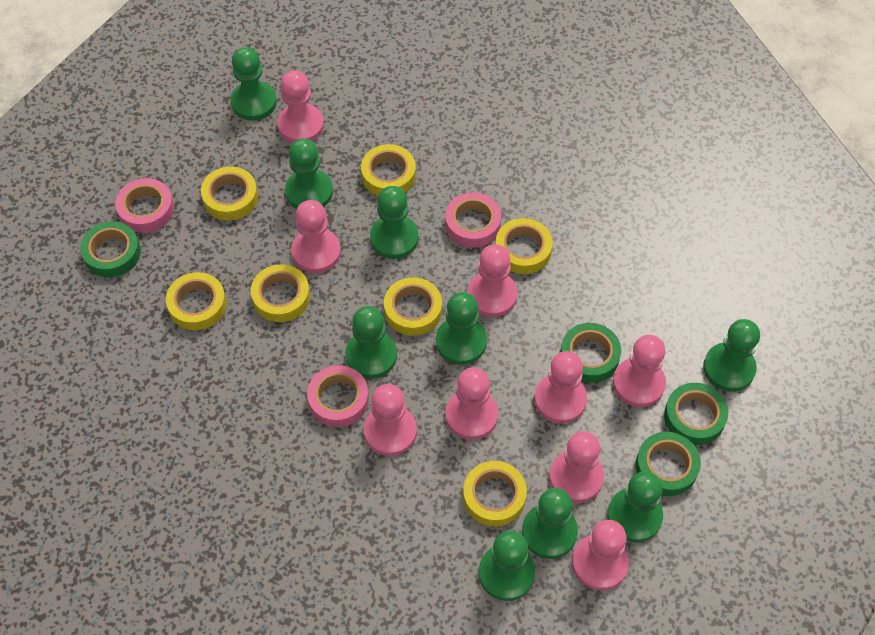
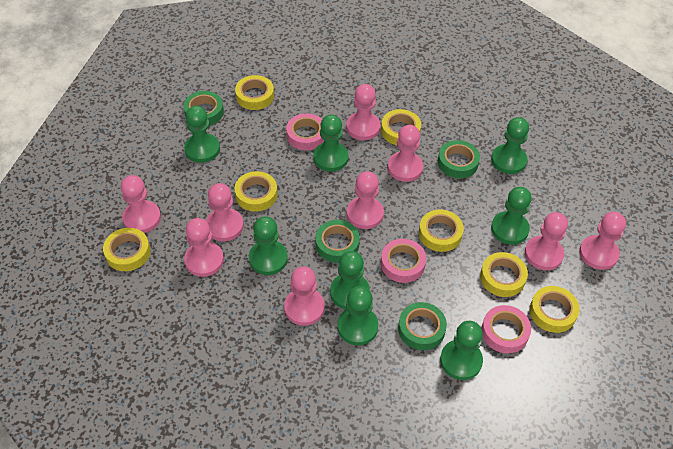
green pawn: 9 -> 8

